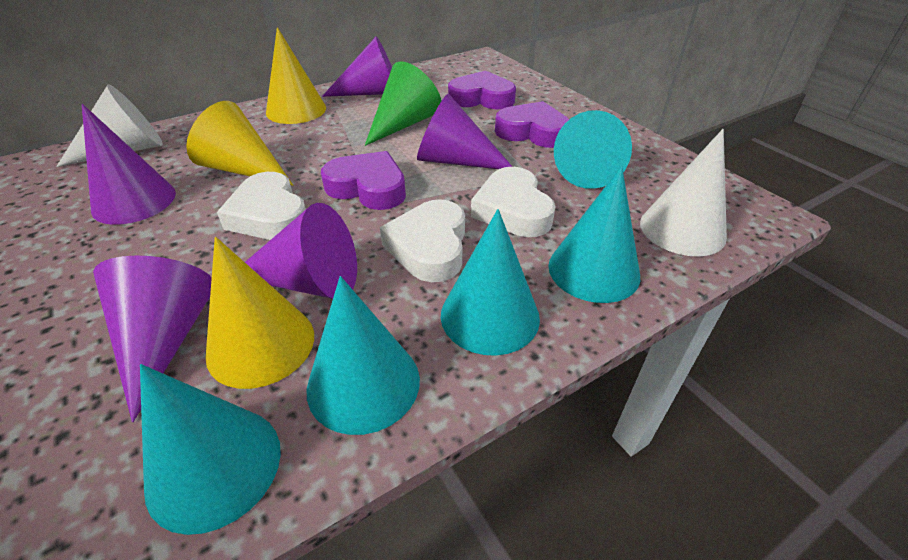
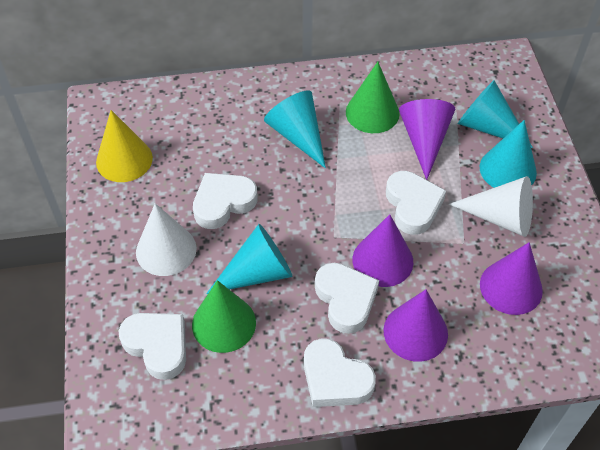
green cone: 1 -> 2
purple cone: 5 -> 4
purple heart: 3 -> 0
turquoise cone: 5 -> 4
white heart: 3 -> 5
yellow cone: 3 -> 1

